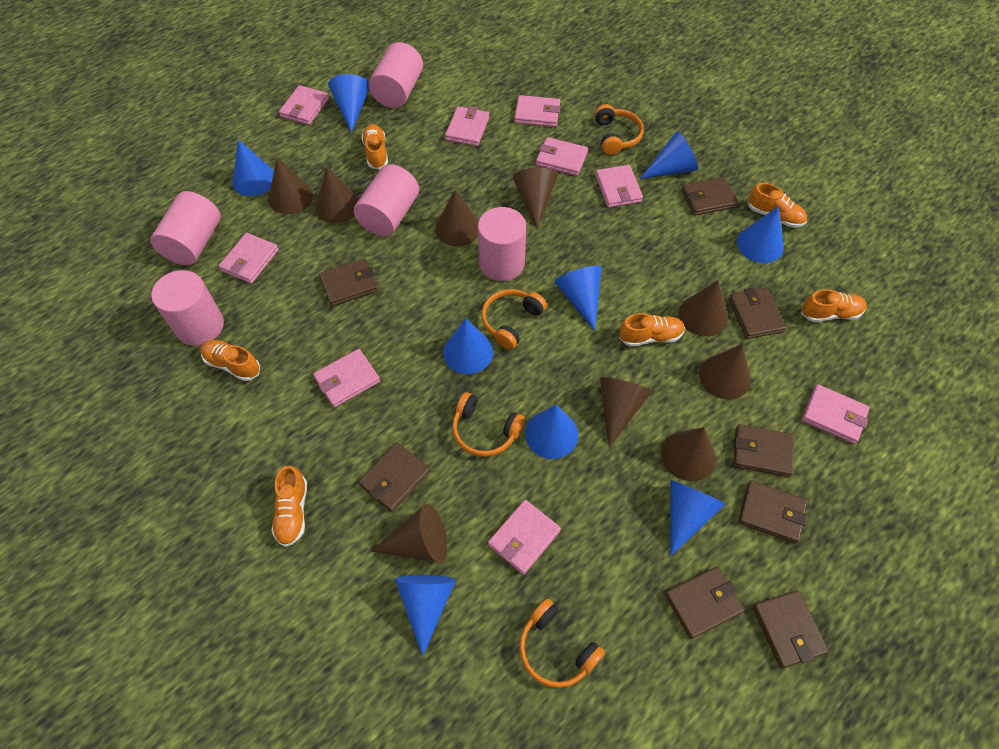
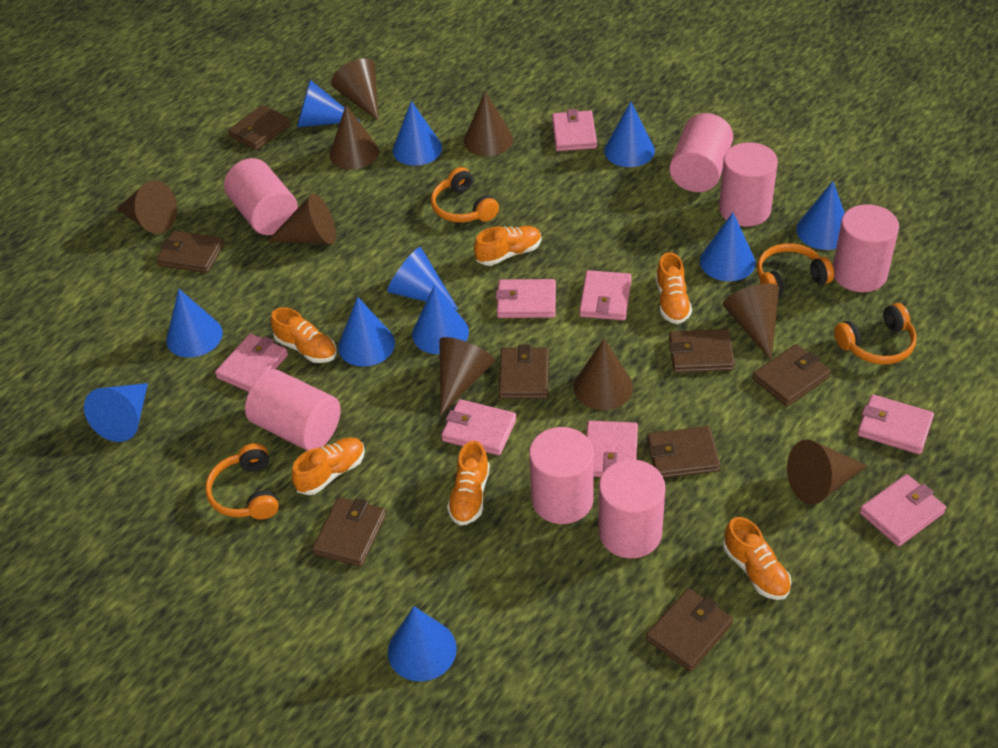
blue cone: 9 -> 11
pink cylinder: 5 -> 7
pink wallet: 9 -> 8

